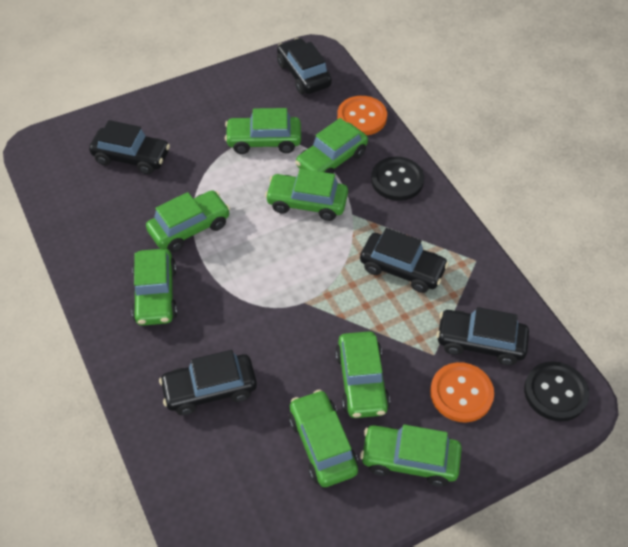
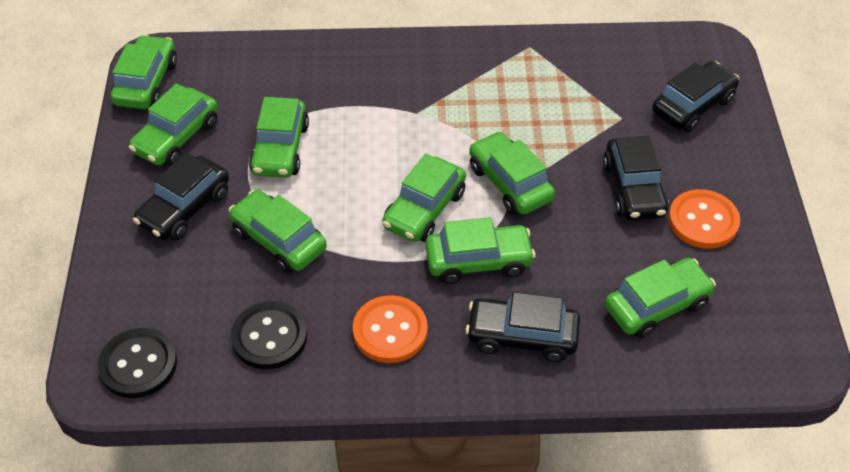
black car: 5 -> 4

